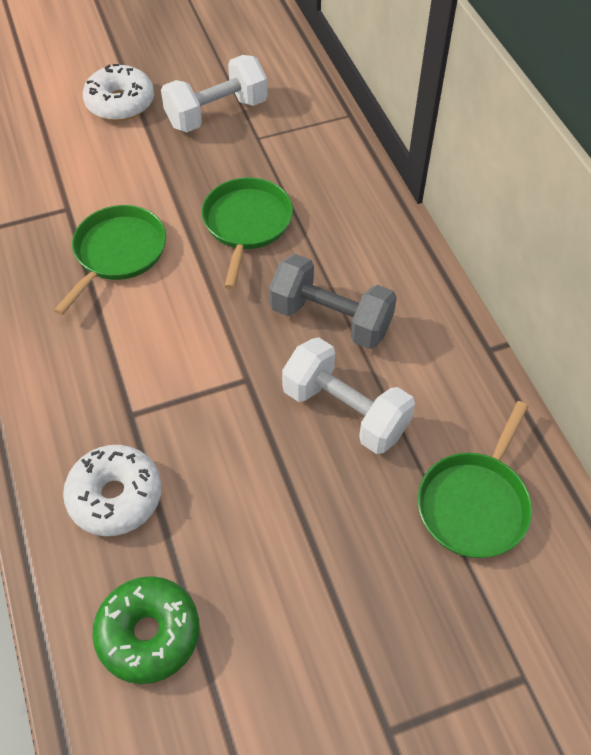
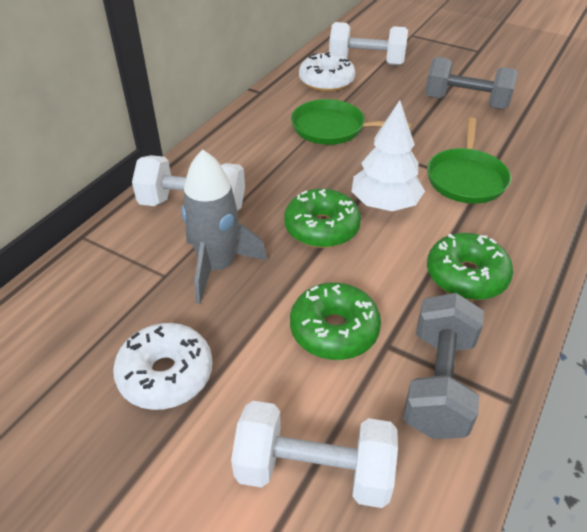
green donut: 1 -> 3
green pan: 3 -> 2
grey dumbbell: 1 -> 2
grey rocket: 0 -> 1
white dumbbell: 2 -> 3
white tree: 0 -> 1

